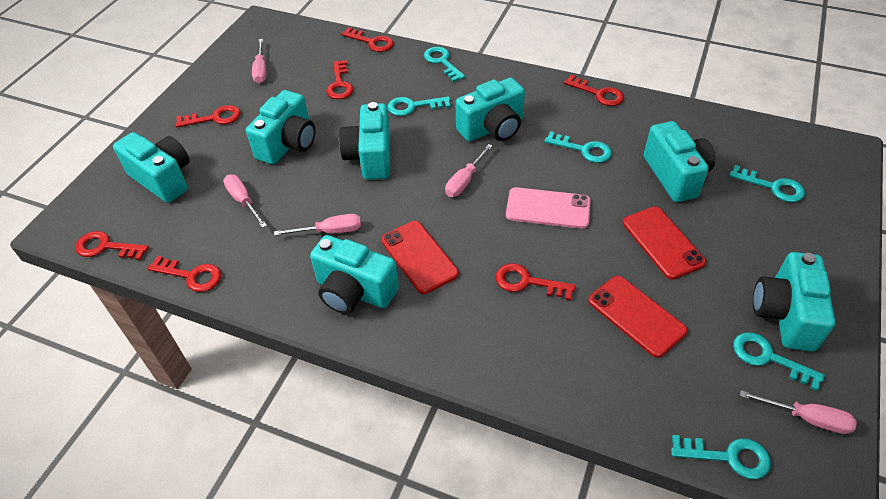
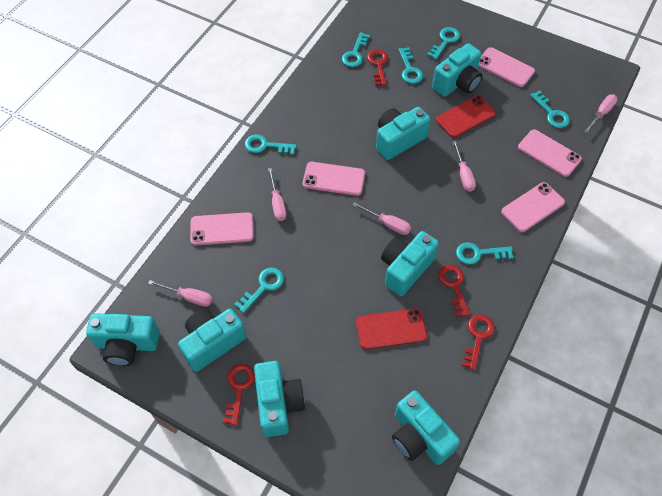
pink phone: 1 -> 5
red key: 7 -> 4
red phone: 3 -> 2
turquoise key: 6 -> 7

